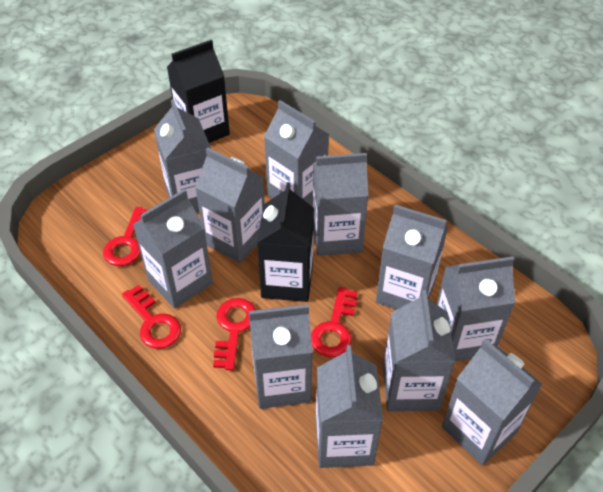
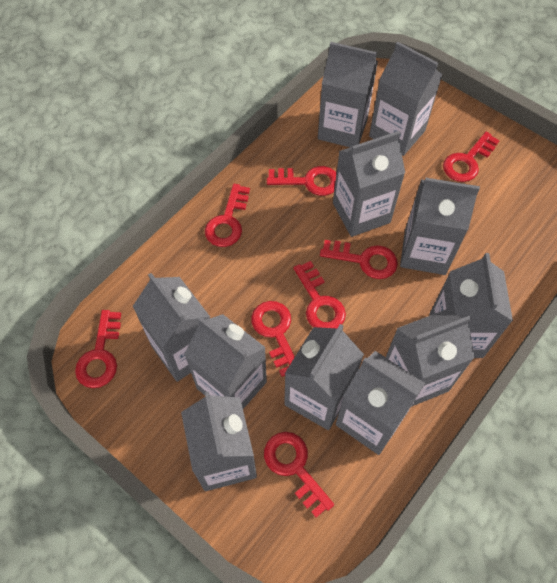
black carton: 2 -> 0
red key: 4 -> 8

